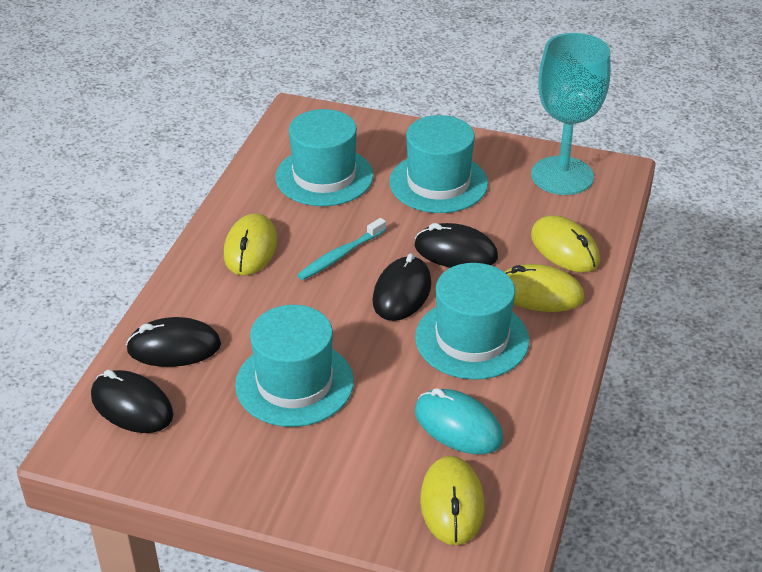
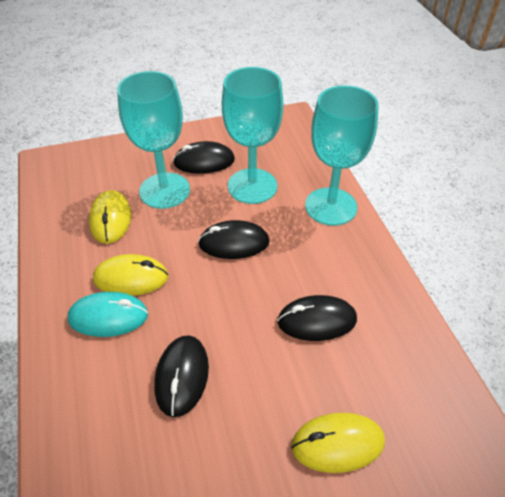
turquoise goblet: 1 -> 3
turquoise hat: 4 -> 0
turquoise toothbrush: 1 -> 0
yellow mouse: 4 -> 3

